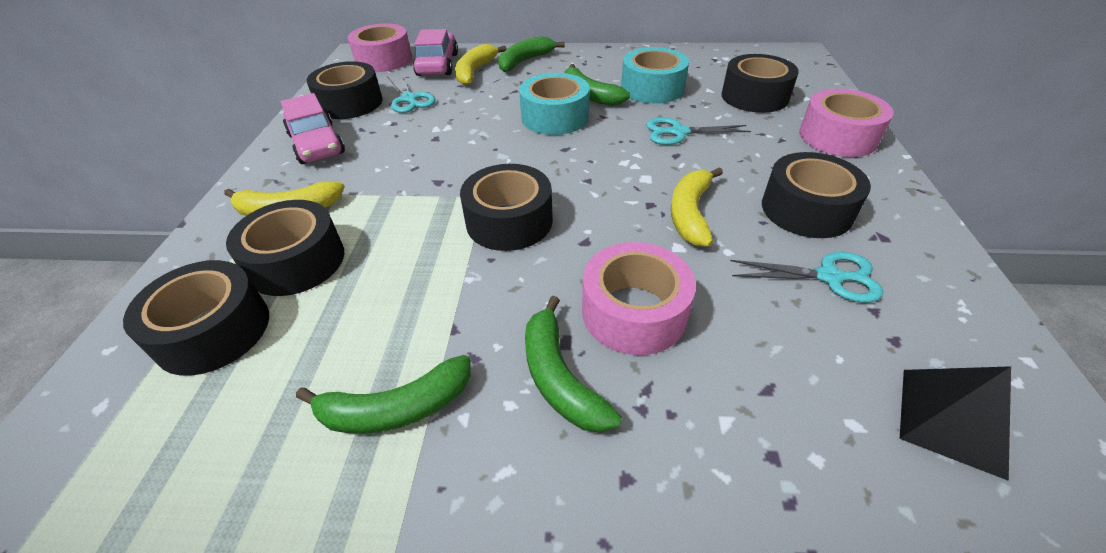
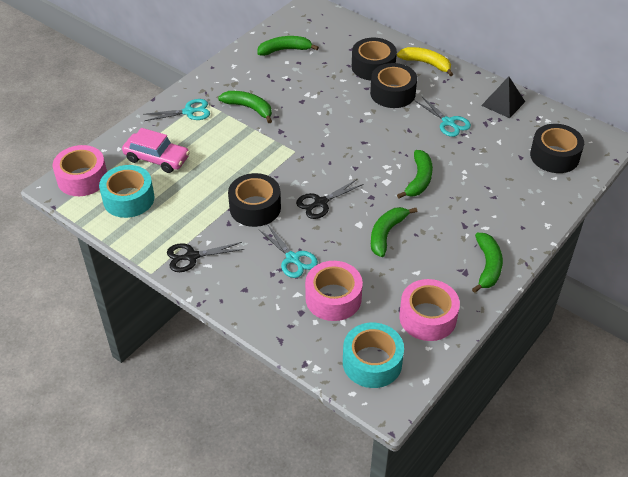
black scissors: 0 -> 2
black tape: 6 -> 4
green banana: 4 -> 5
pink car: 2 -> 1
yellow banana: 3 -> 1

